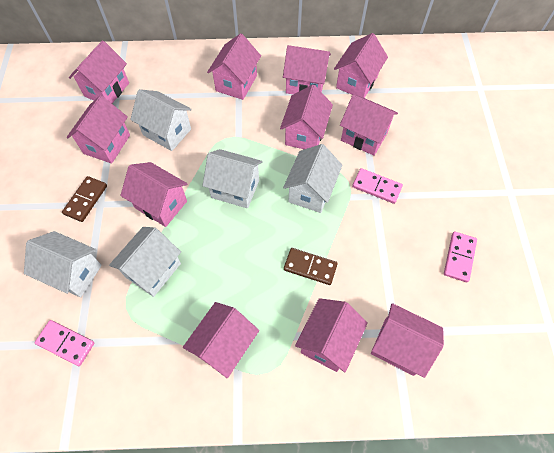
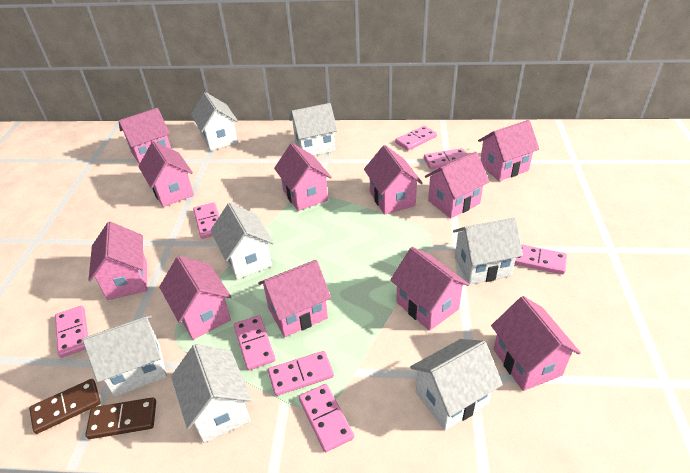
pink domino: 3 -> 8
white house: 5 -> 7

